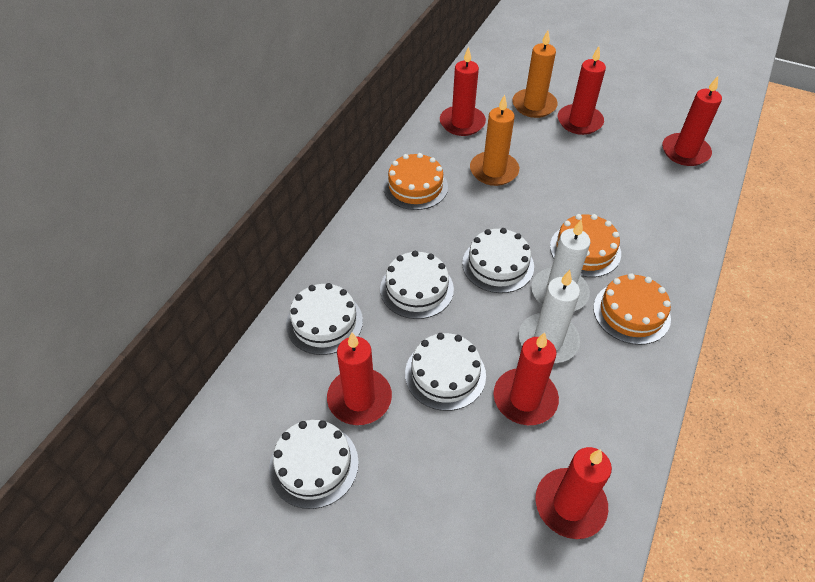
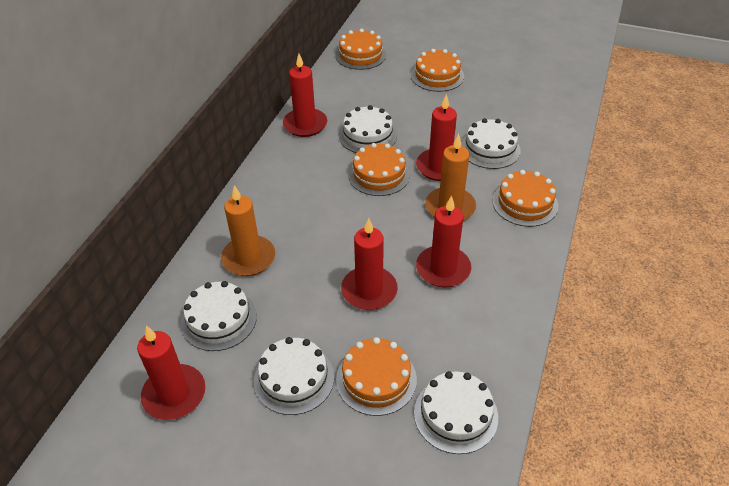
orange cake: 3 -> 5
red candle: 6 -> 5
white candle: 2 -> 0

